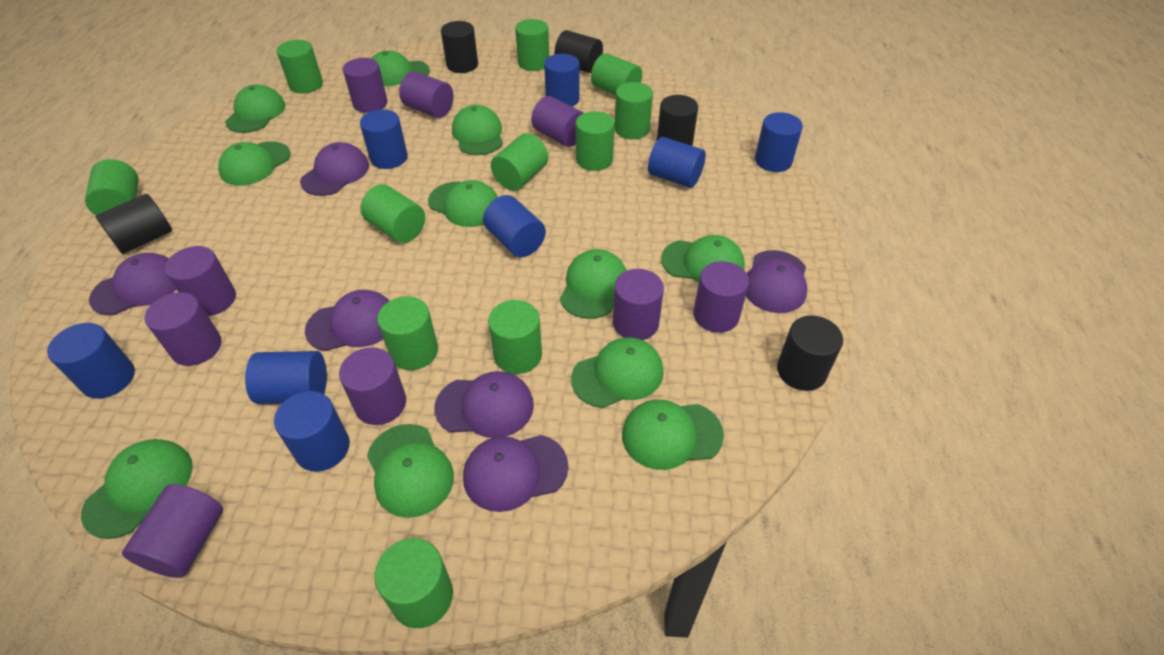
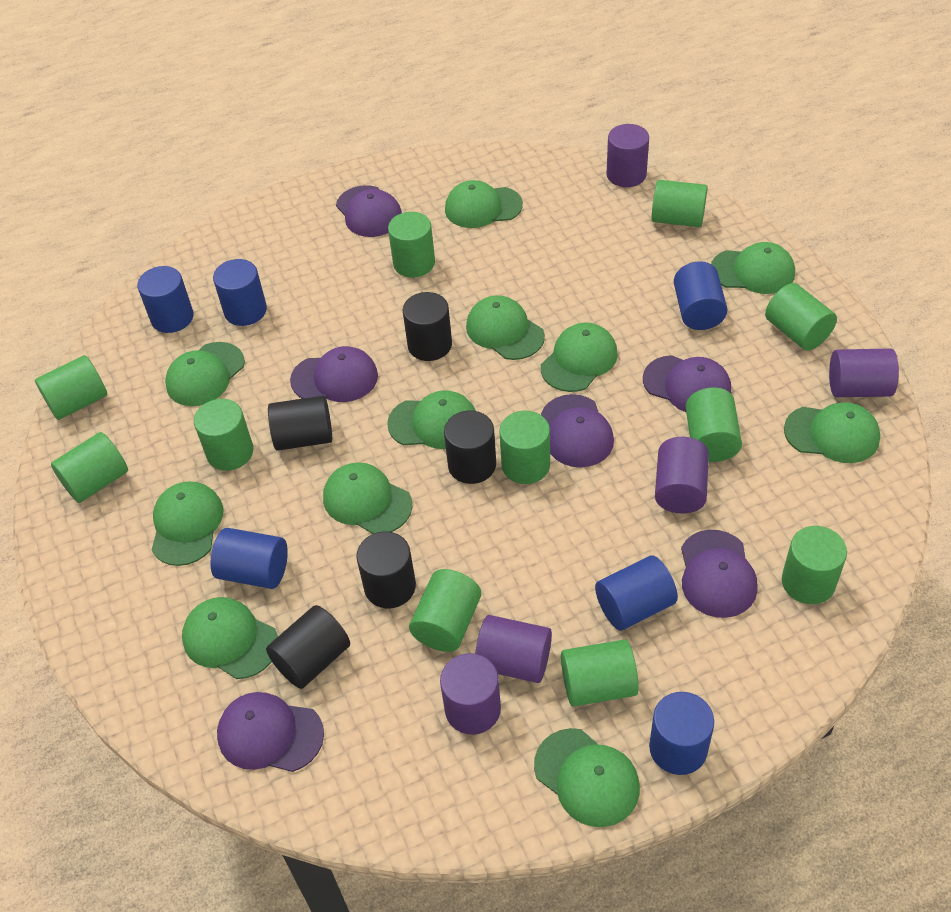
blue cylinder: 8 -> 6
purple cylinder: 9 -> 5

